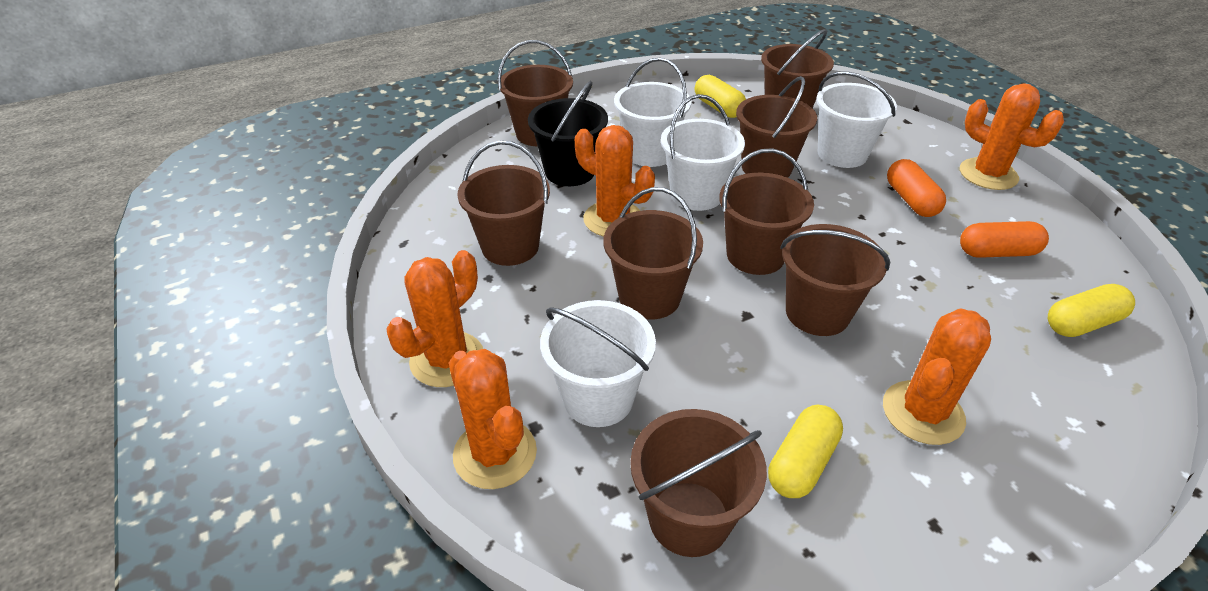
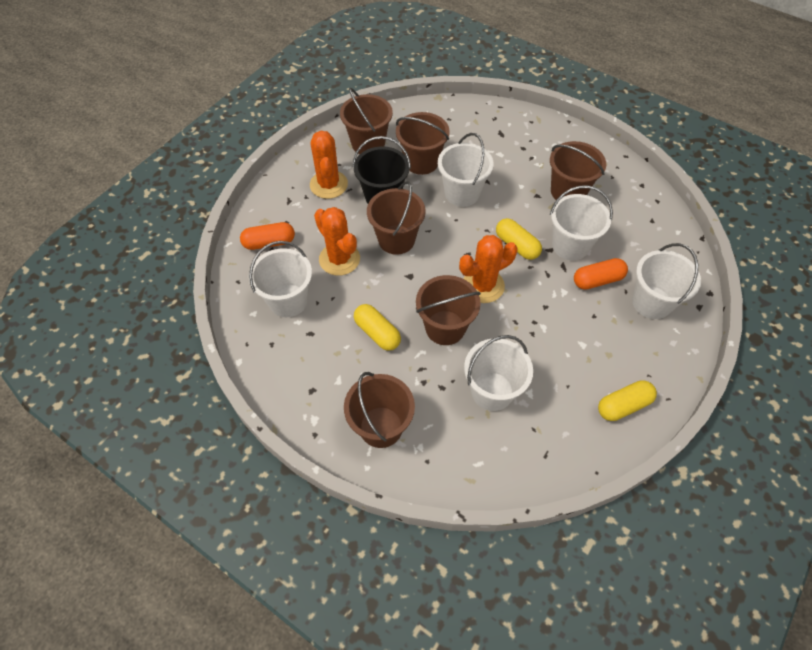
brown bucket: 8 -> 6
orange cactus: 5 -> 3
white bucket: 4 -> 5

